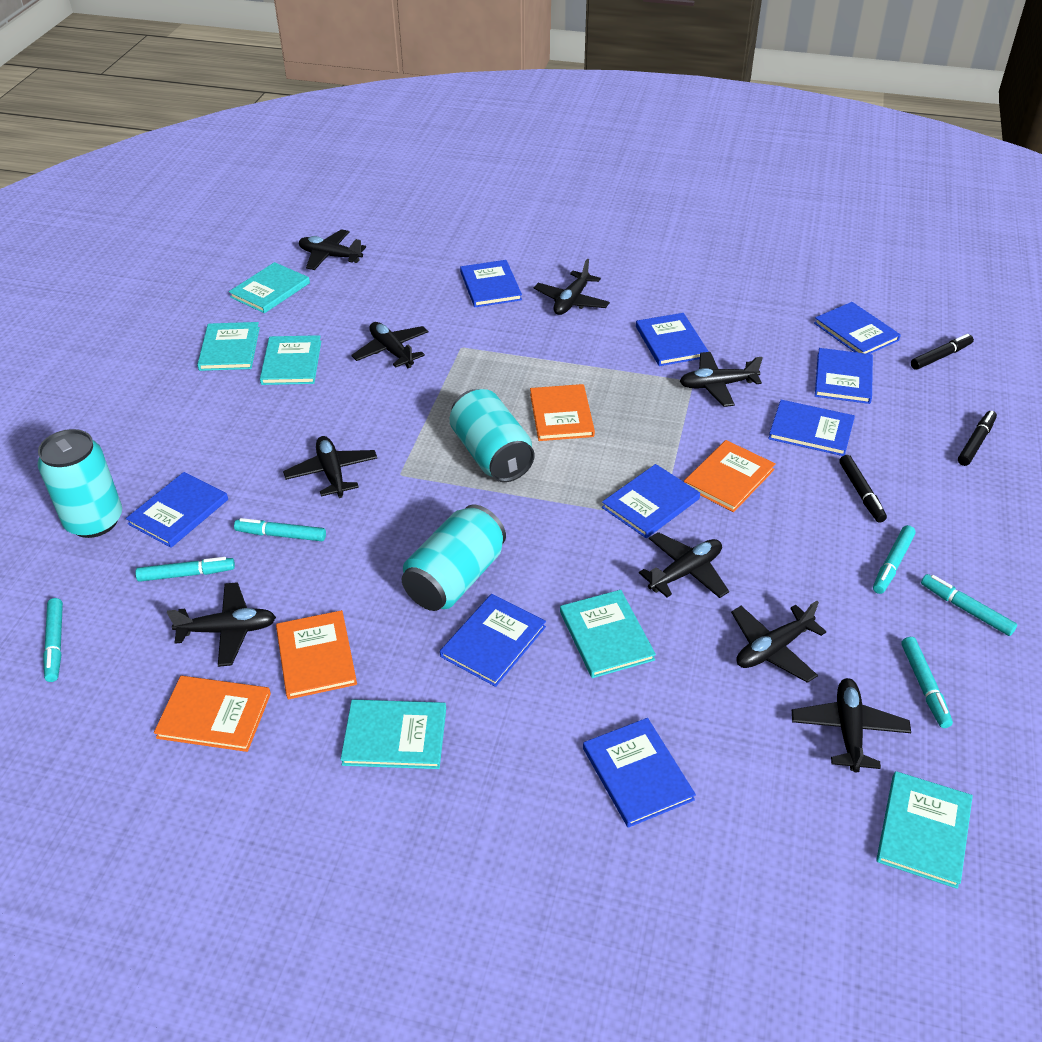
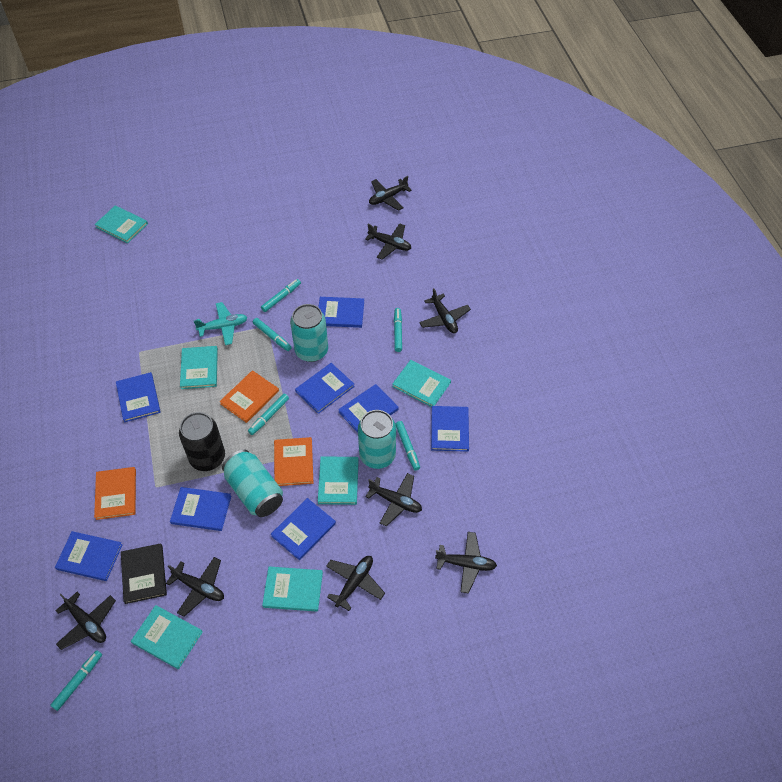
black book: 0 -> 1
black can: 0 -> 1
black marker: 3 -> 0
black plane: 9 -> 8
blue book: 9 -> 8
orange book: 4 -> 3
turquoise plane: 0 -> 1

